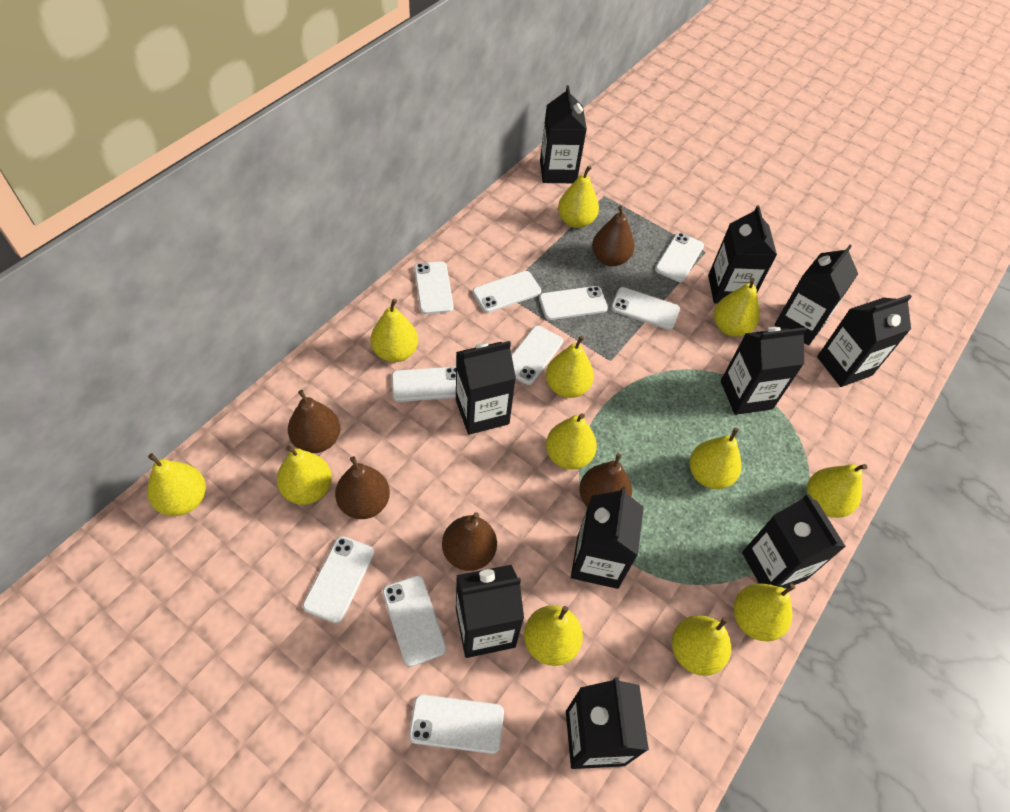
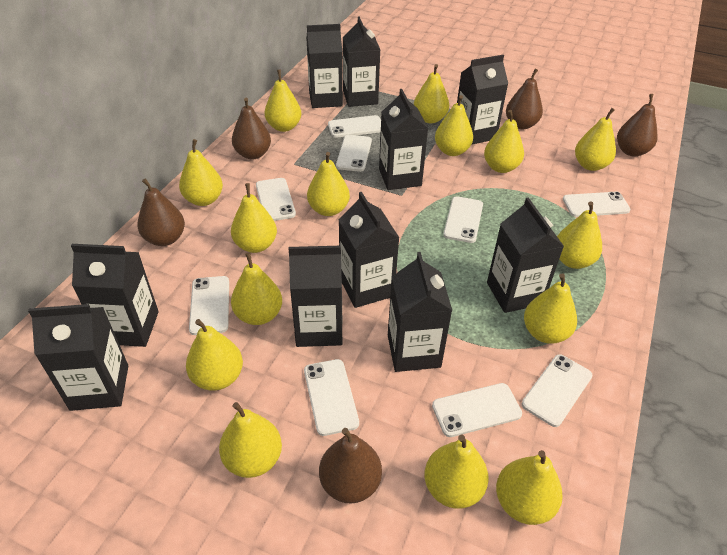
white phone: 10 -> 9
yellow pear: 12 -> 15

